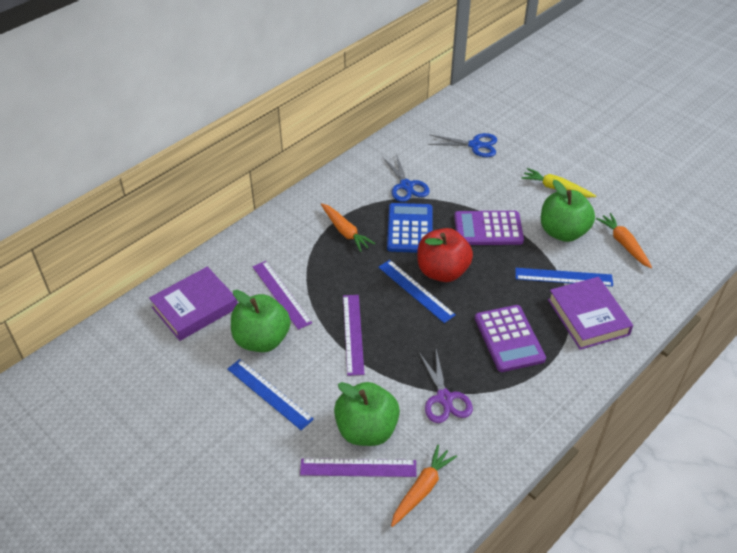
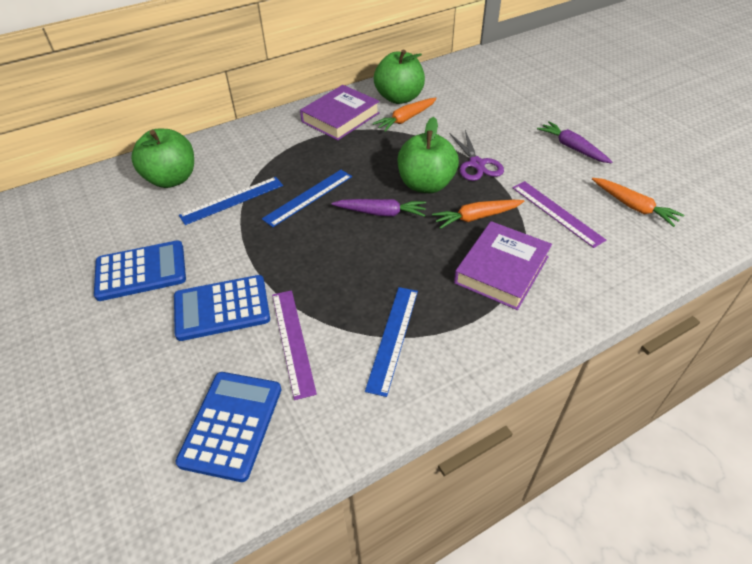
blue calculator: 1 -> 3
blue scissors: 2 -> 0
purple calculator: 2 -> 0
purple carrot: 0 -> 2
purple ruler: 3 -> 2
red apple: 1 -> 0
yellow carrot: 1 -> 0

